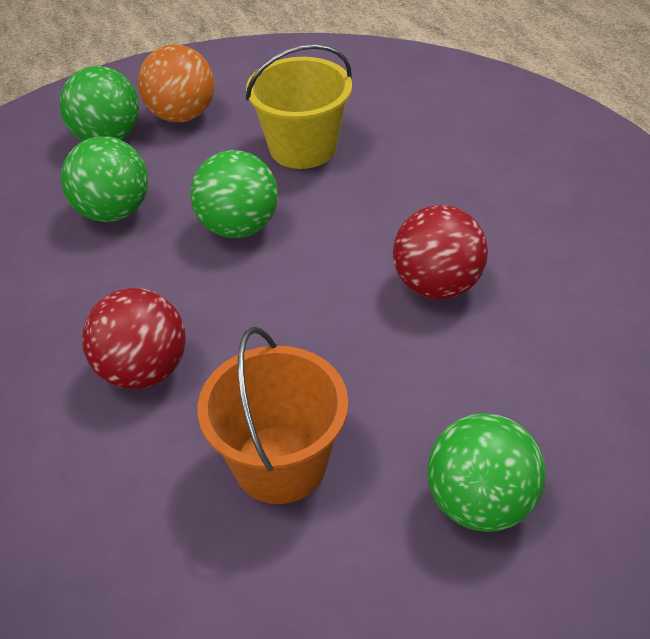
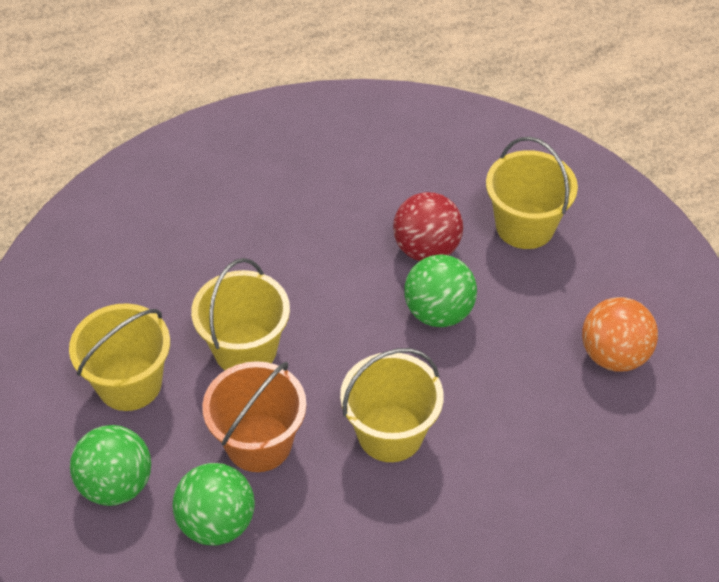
green ball: 4 -> 3
red ball: 2 -> 1
yellow bucket: 1 -> 4

